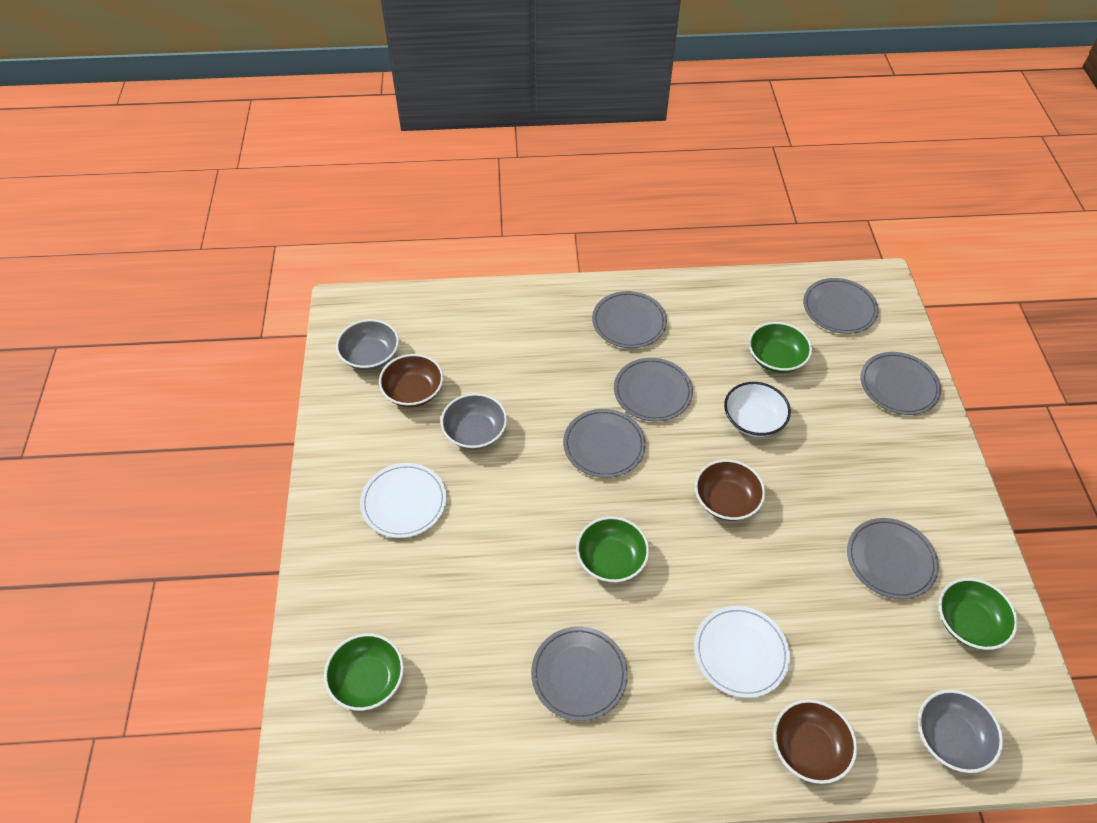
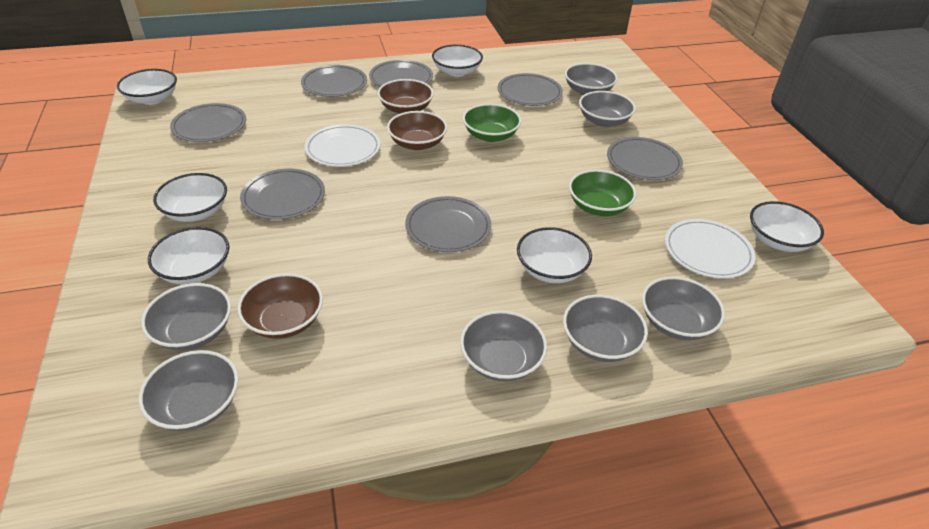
green bowl: 4 -> 2
grey bowl: 3 -> 7
white bowl: 1 -> 6

